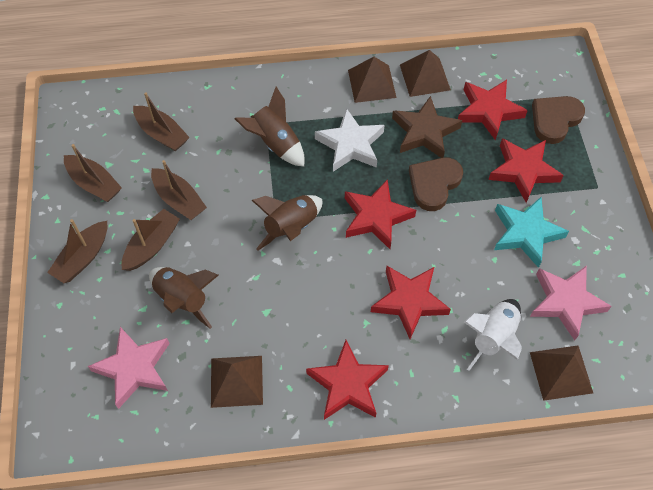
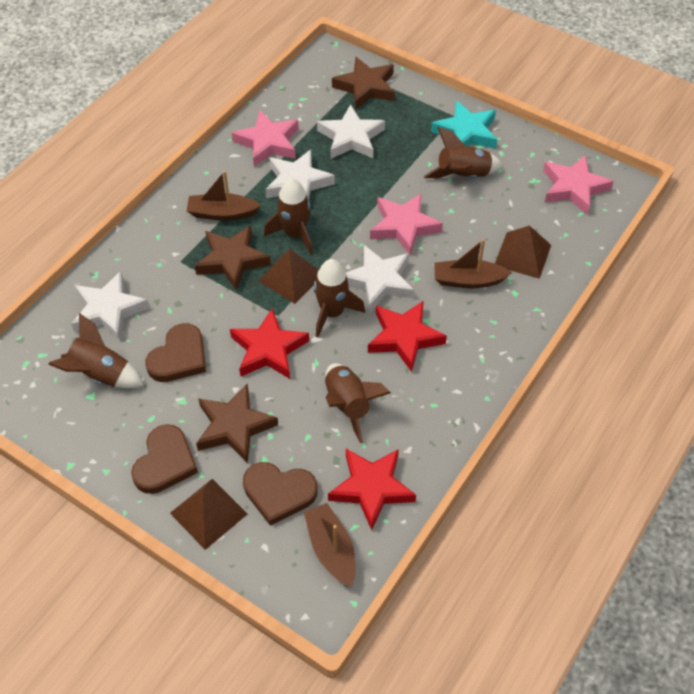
brown boat: 5 -> 3
brown heart: 2 -> 3
brown pyramid: 4 -> 3
brown rocket: 3 -> 5
brown star: 1 -> 3
pink star: 2 -> 3
red star: 5 -> 3
white rocket: 1 -> 0
white star: 1 -> 4

